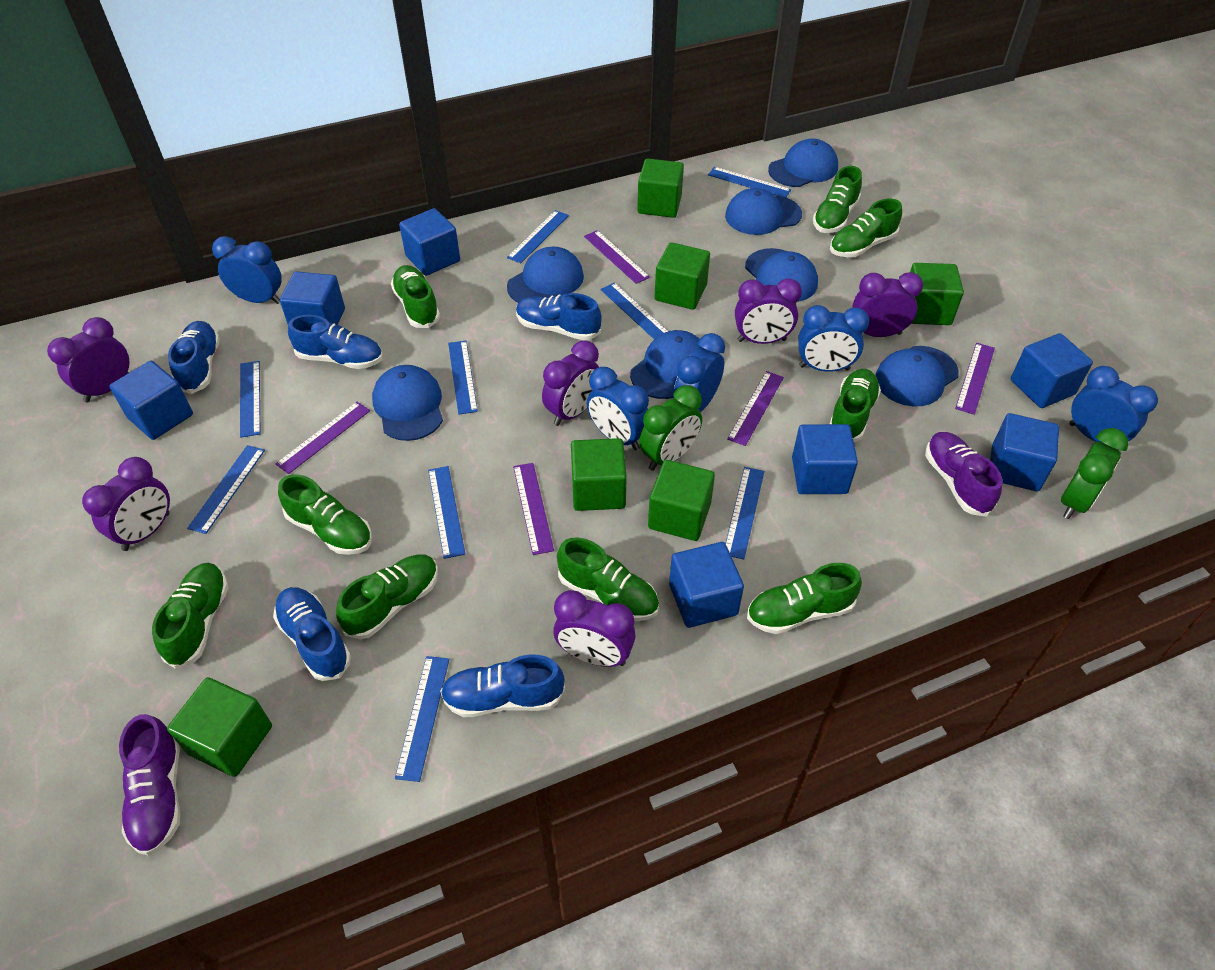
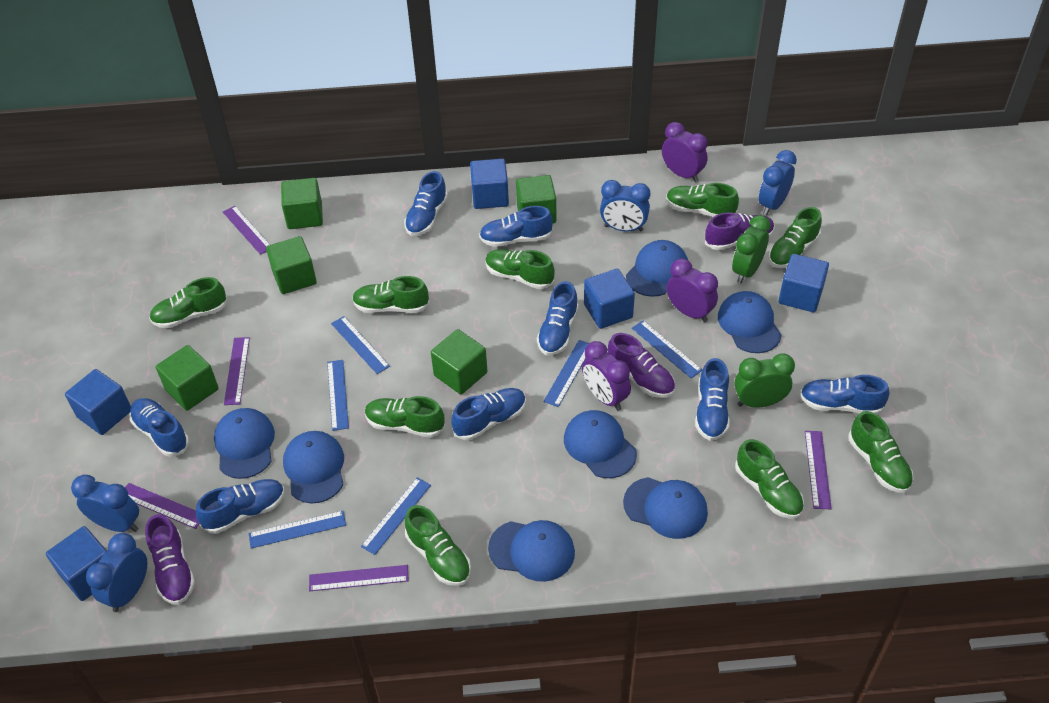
blue clock: 5 -> 4
blue cube: 7 -> 5
blue ruler: 9 -> 6
blue shoe: 5 -> 8
green cube: 6 -> 5
purple clock: 6 -> 3
purple shoe: 2 -> 3

